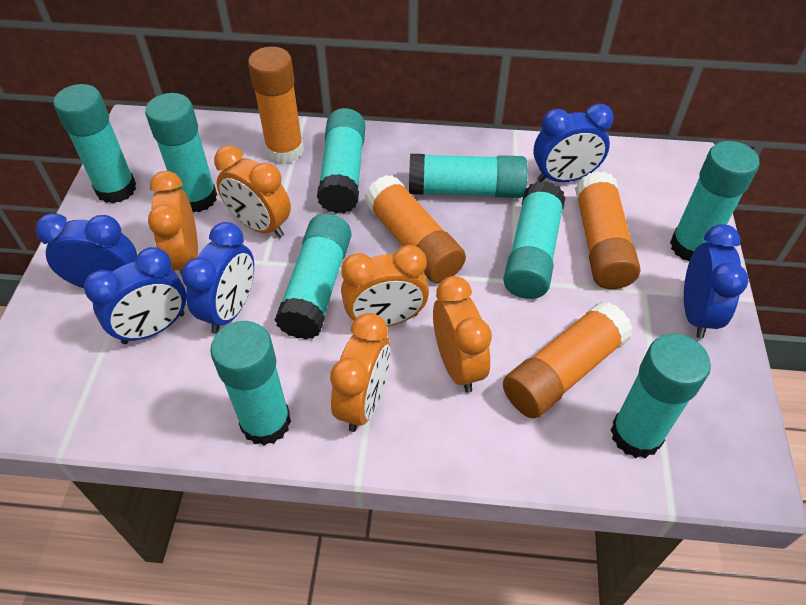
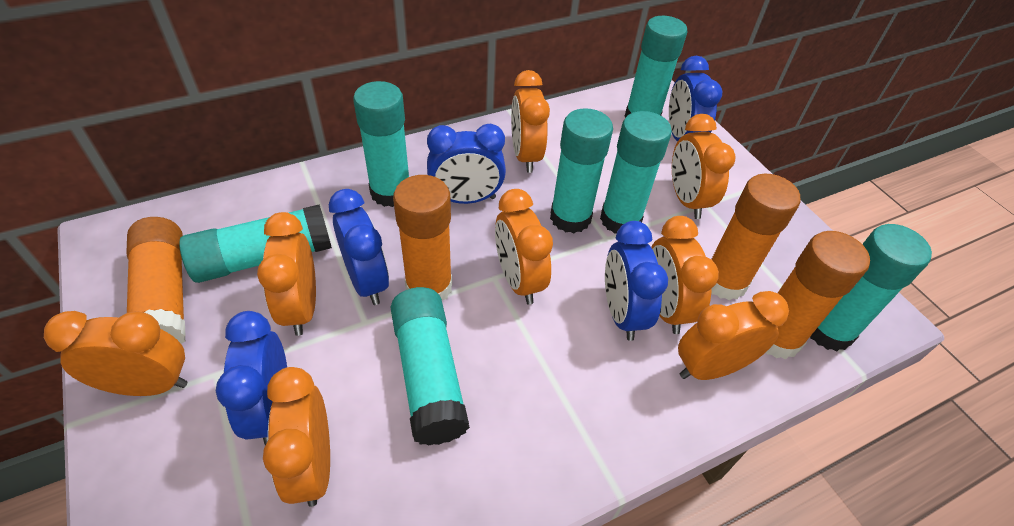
orange clock: 5 -> 8
turquoise glue stick: 9 -> 7

